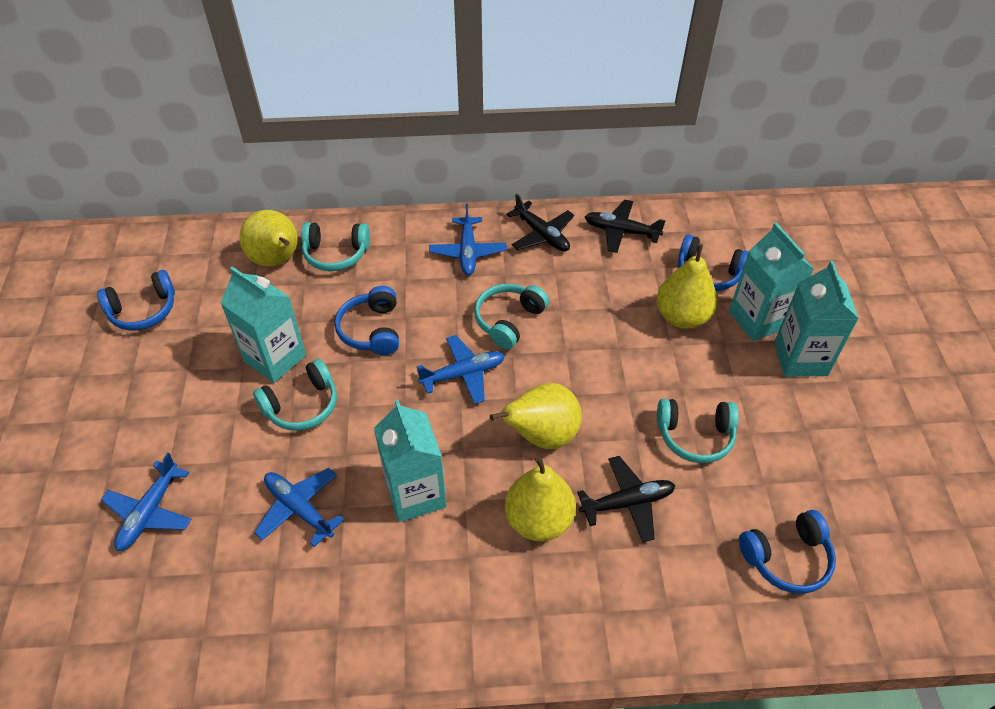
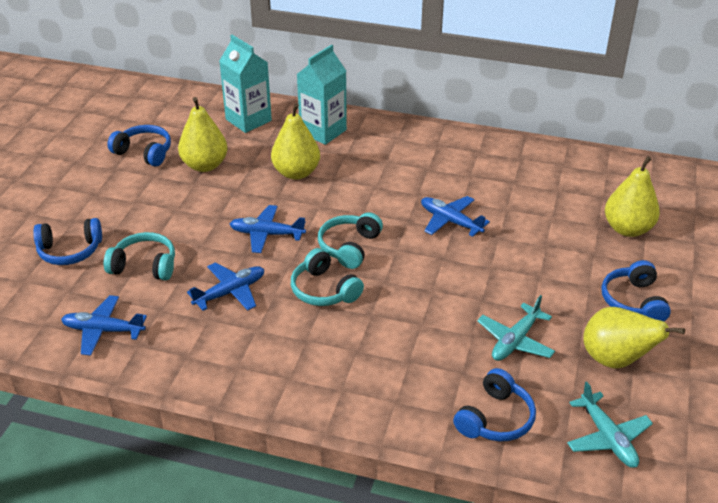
black plane: 3 -> 0
turquoise carton: 4 -> 2
turquoise headphones: 4 -> 3
turquoise plane: 0 -> 2

